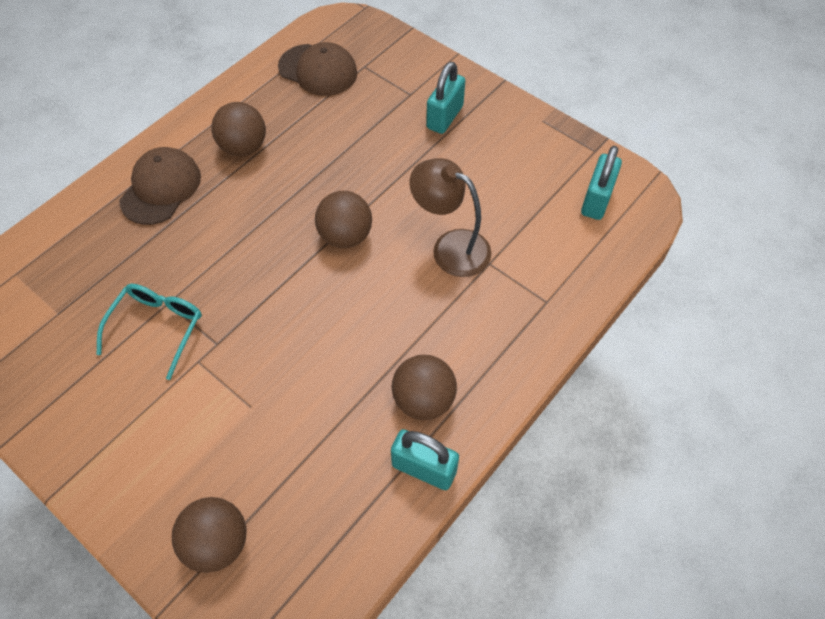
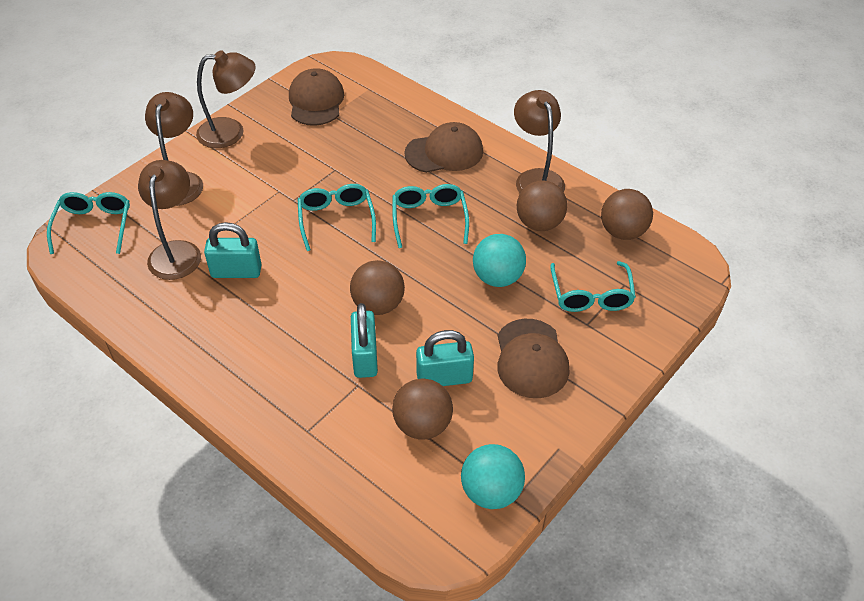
brown cap: 2 -> 3
brown lamp: 1 -> 4
turquoise ball: 0 -> 2
turquoise glasses: 1 -> 4

